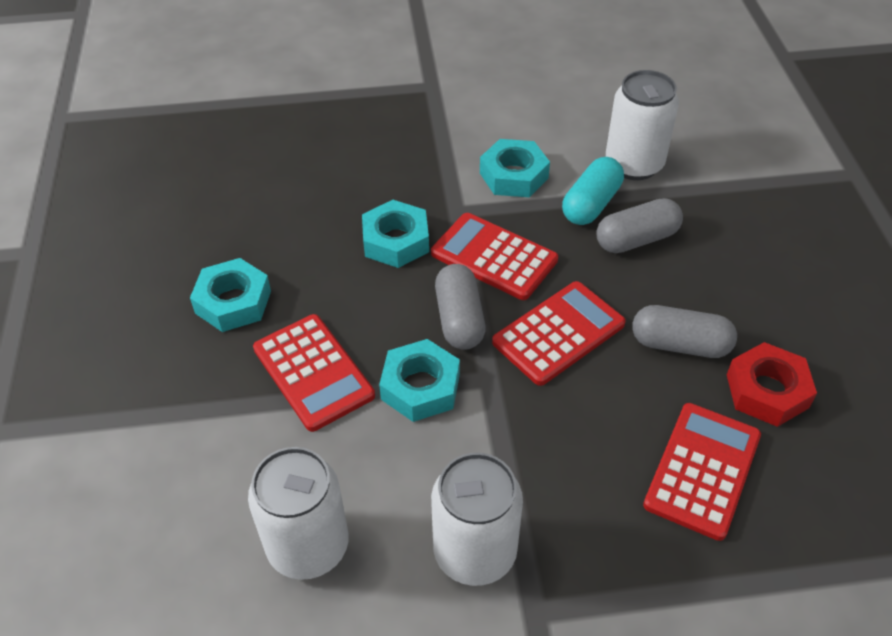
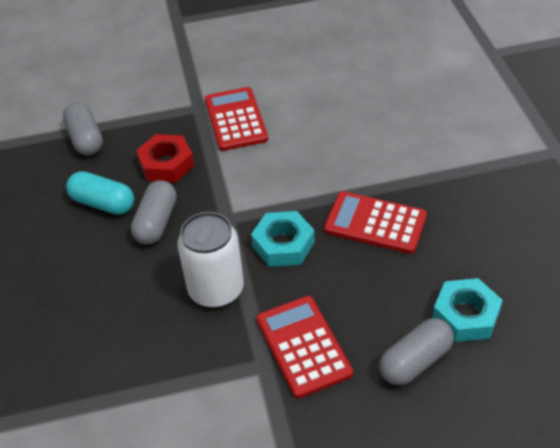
red calculator: 4 -> 3
turquoise nut: 4 -> 2
white can: 3 -> 1

